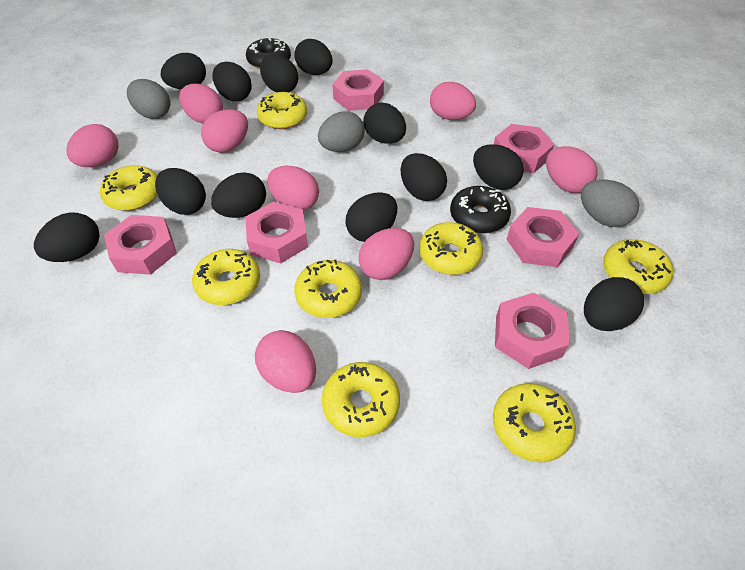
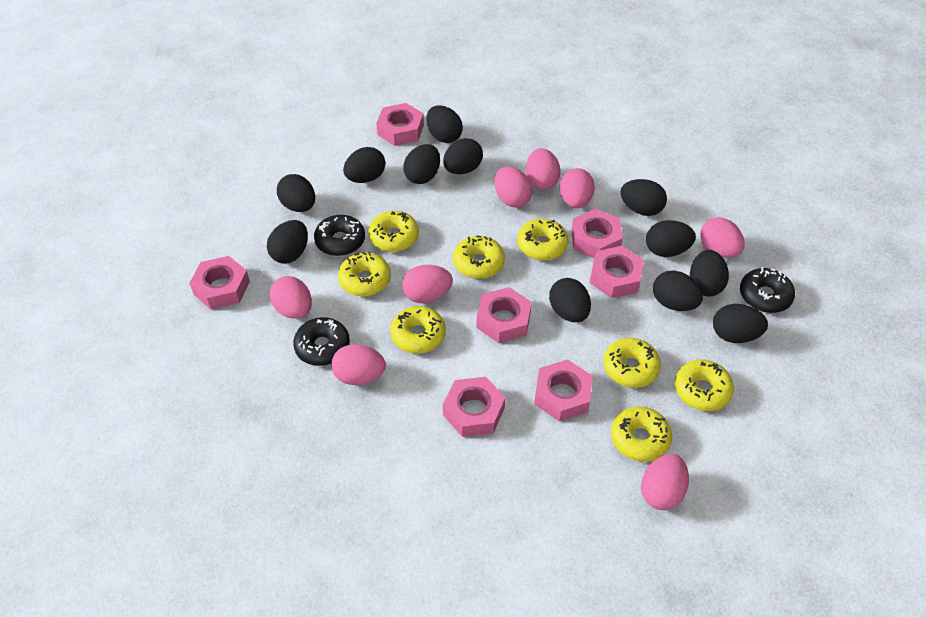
black donut: 2 -> 3
grey egg: 3 -> 0
pink nut: 6 -> 7

